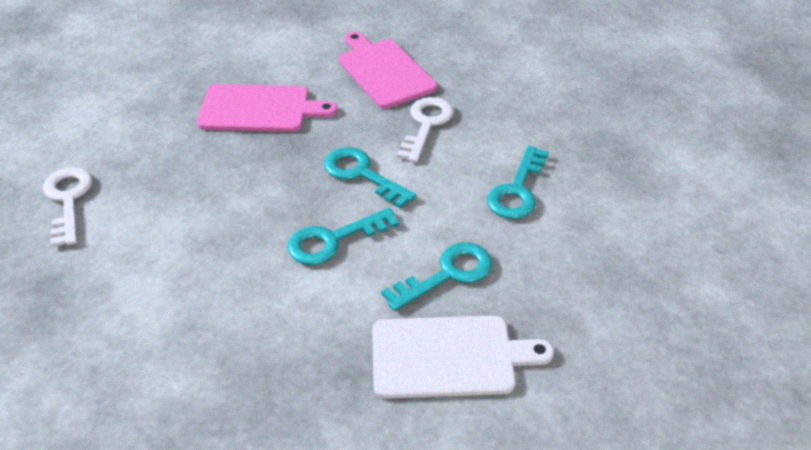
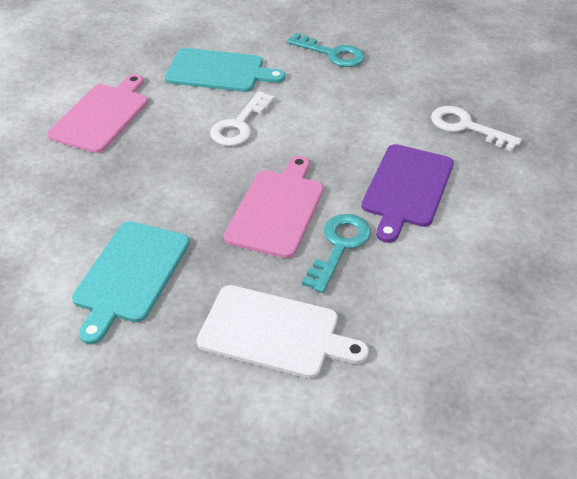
purple cutting board: 0 -> 1
turquoise cutting board: 0 -> 2
turquoise key: 4 -> 2

